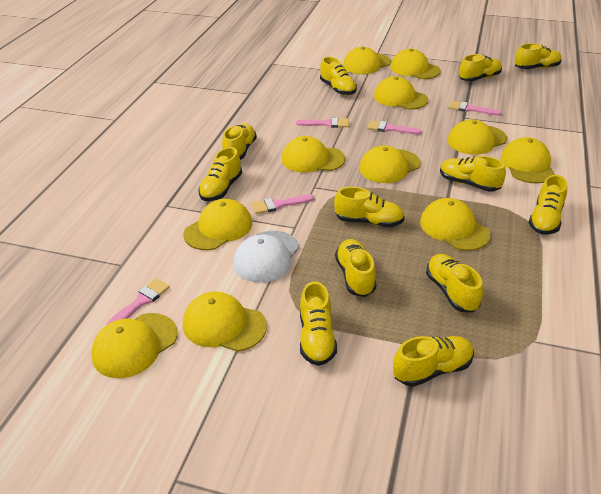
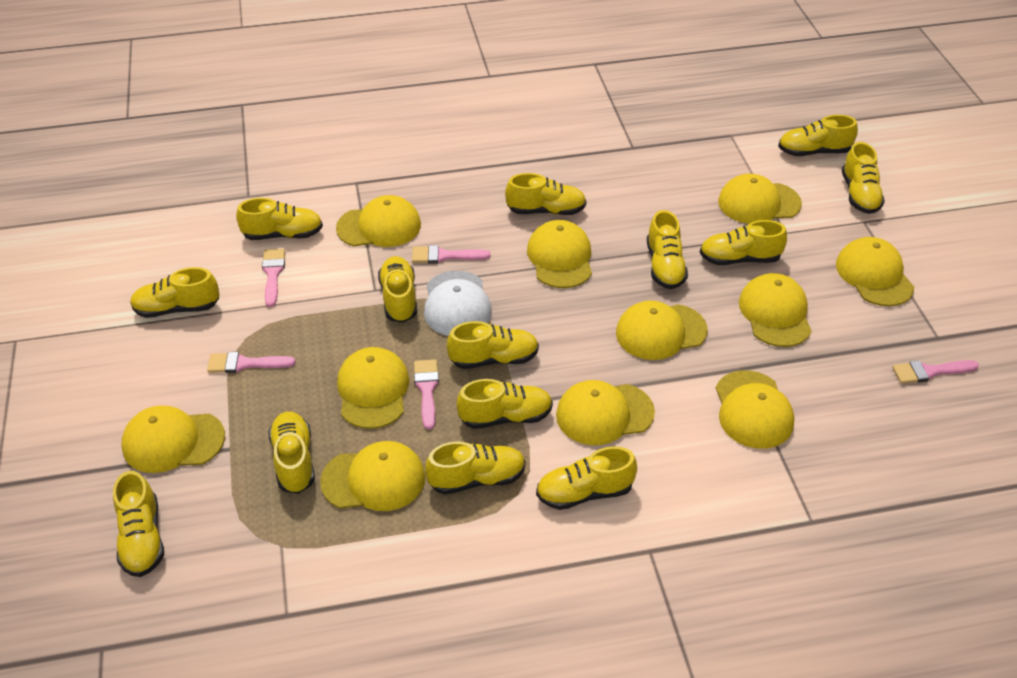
yellow shoe: 12 -> 14

